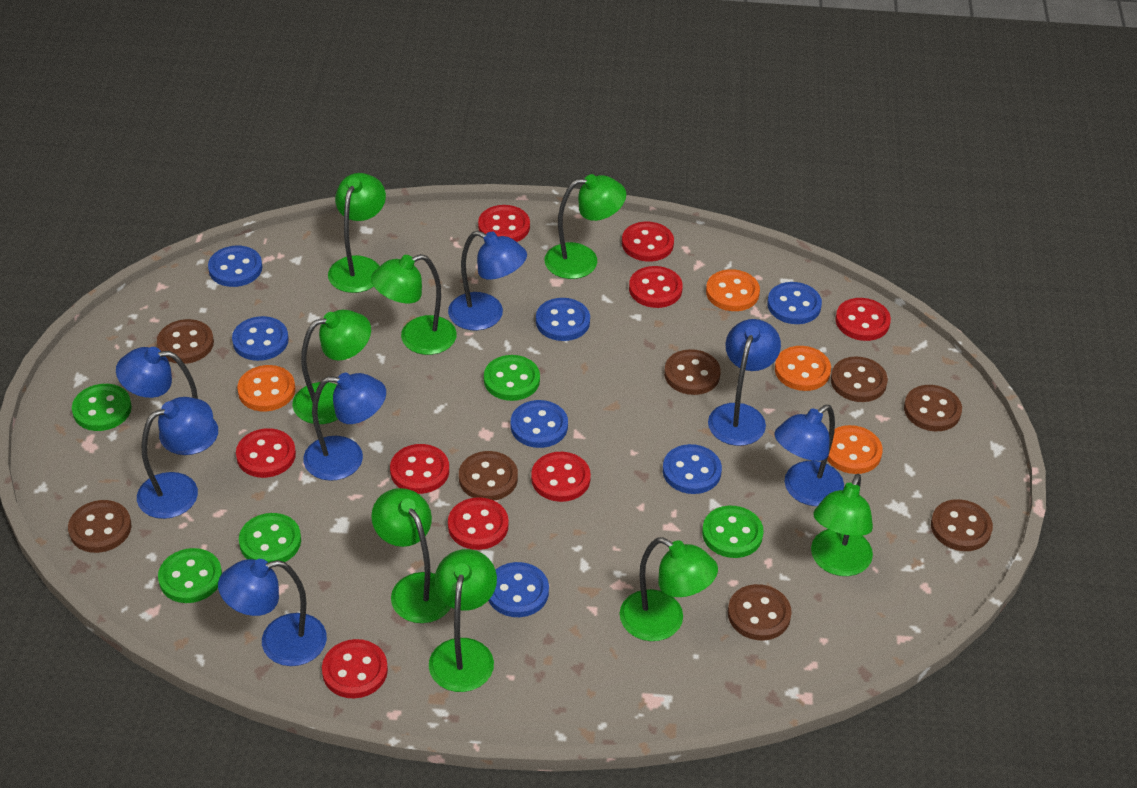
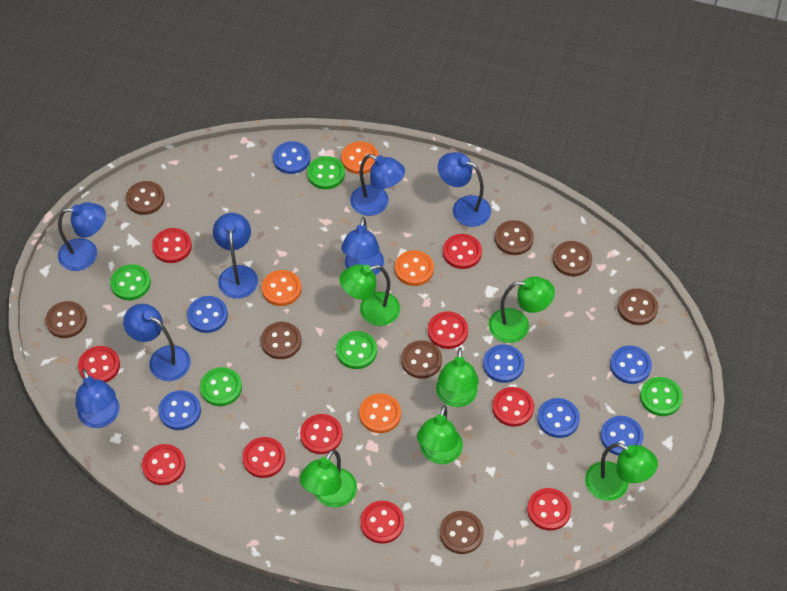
green lamp: 8 -> 6
red button: 9 -> 10

